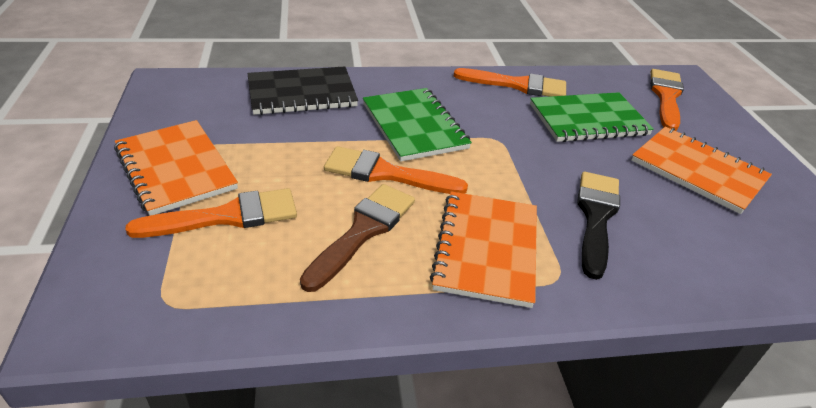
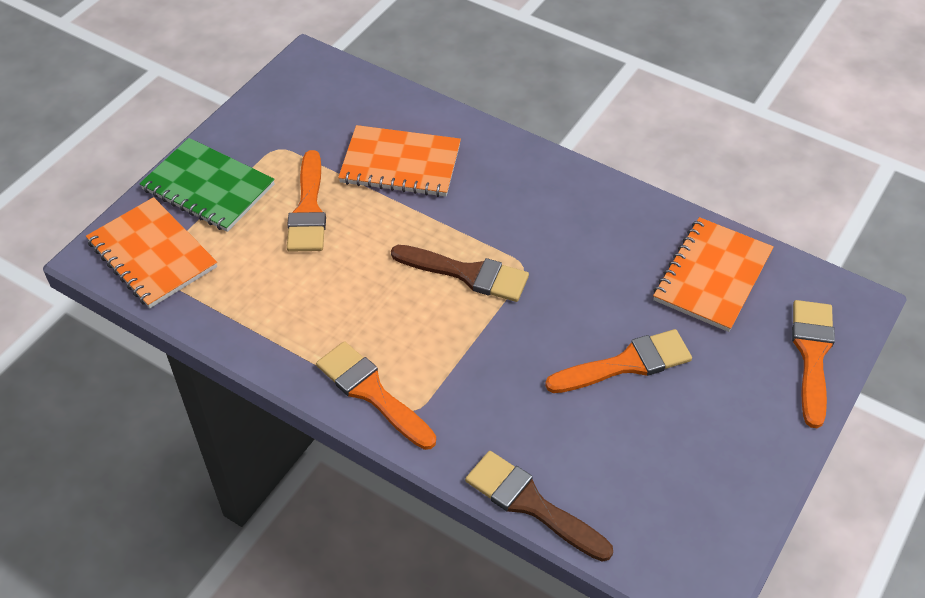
black brush: 1 -> 0
black notebook: 1 -> 0
brown brush: 1 -> 2
green notebook: 2 -> 1

